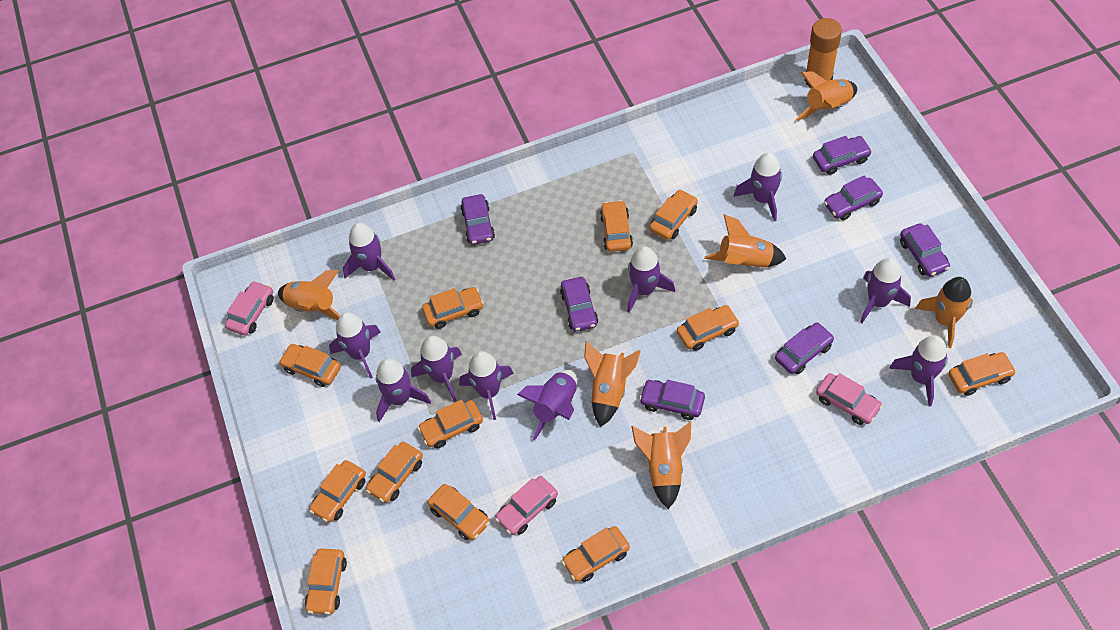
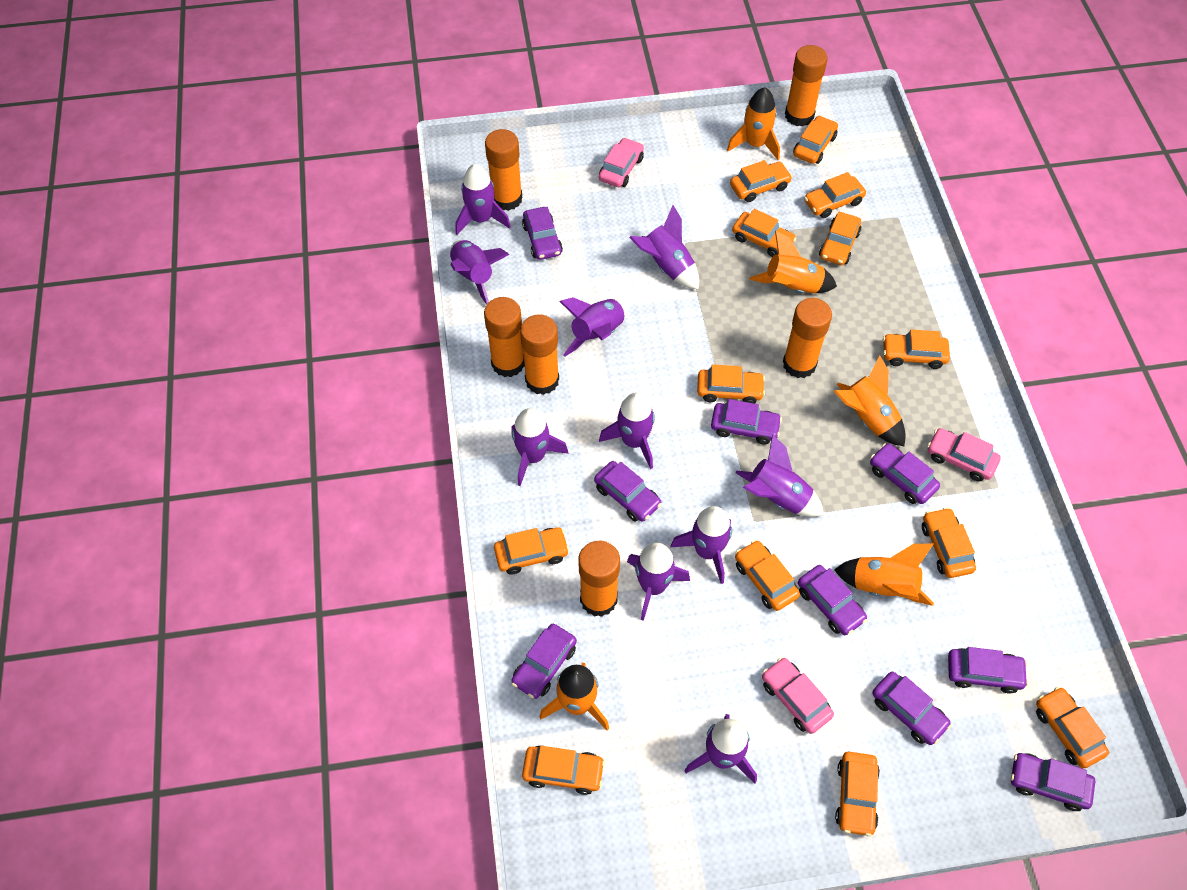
orange car: 12 -> 13
orange glue stick: 1 -> 6
orange rocket: 6 -> 5
purple car: 7 -> 9

